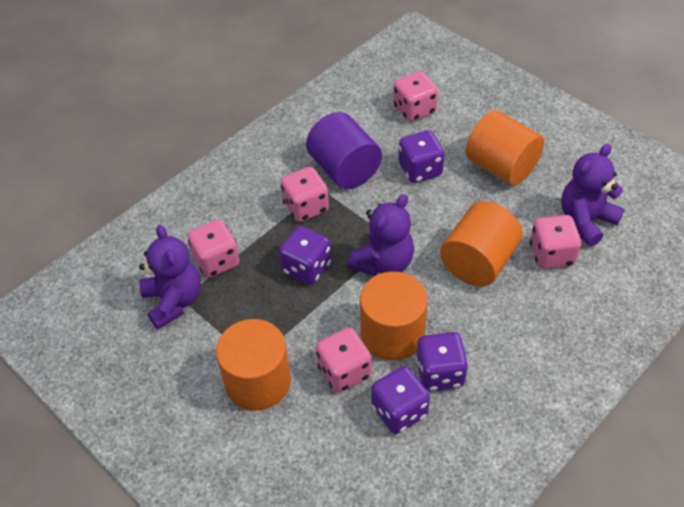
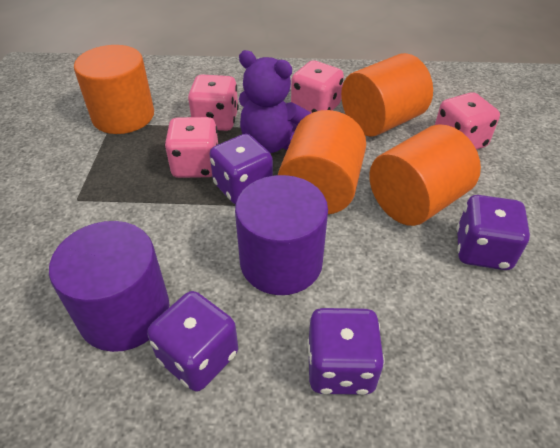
pink dice: 5 -> 4
purple cylinder: 1 -> 2
purple teddy bear: 3 -> 1

